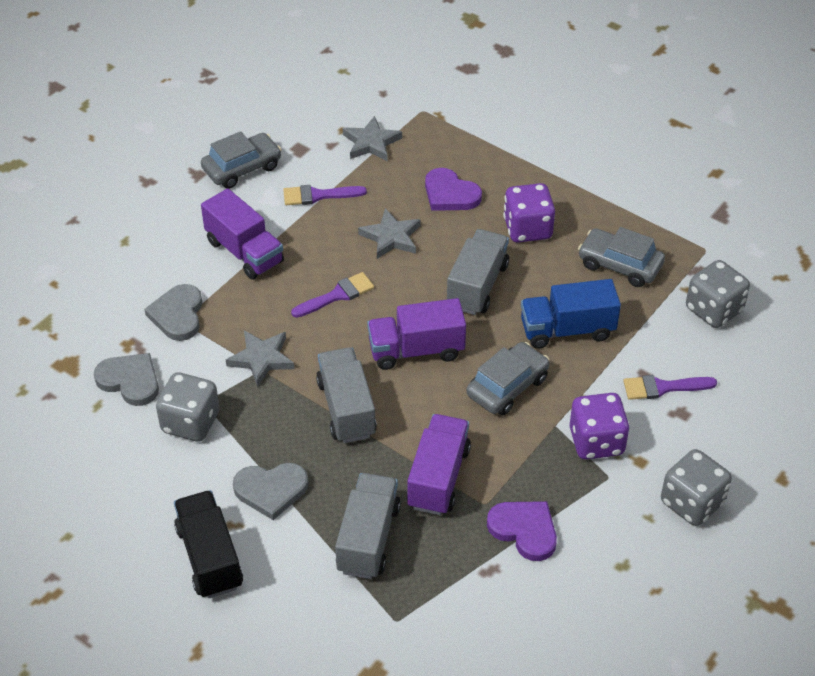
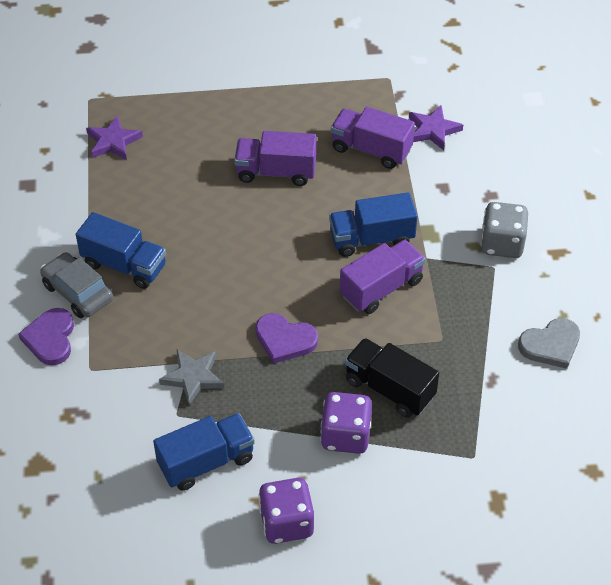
blue truck: 1 -> 3
grey car: 3 -> 1
grey dice: 3 -> 1
grey heart: 3 -> 1
grey star: 3 -> 1
grey truck: 3 -> 0
purple brush: 3 -> 0
purple star: 0 -> 2

